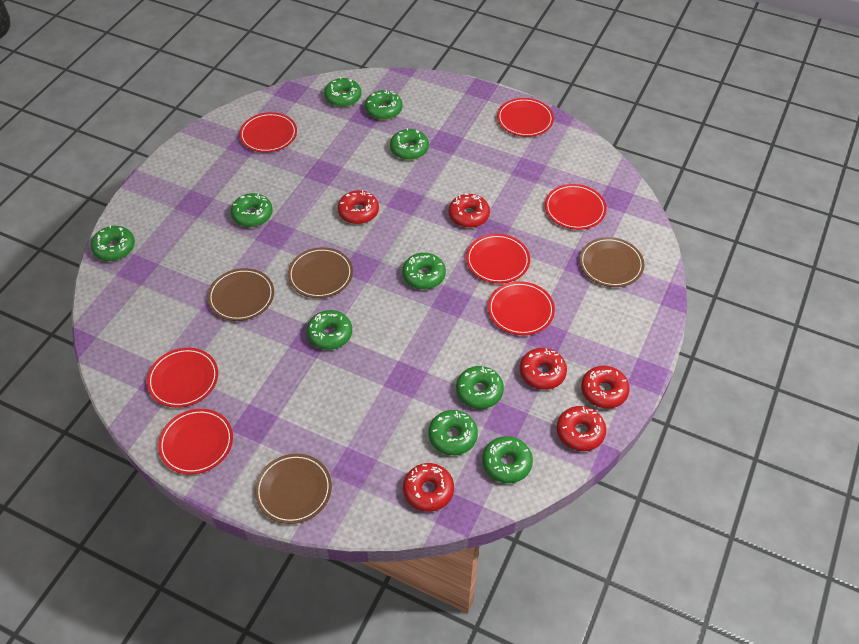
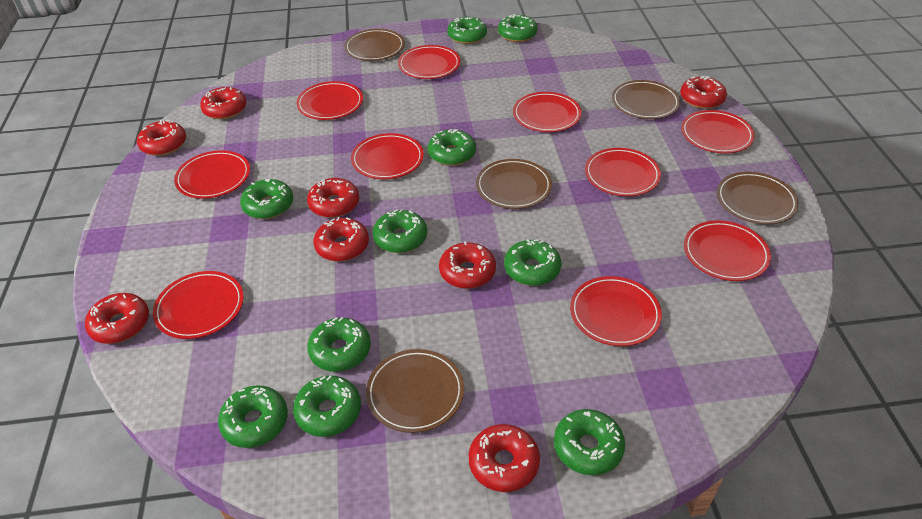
brown plate: 4 -> 5
red donut: 6 -> 8
red plate: 7 -> 10

